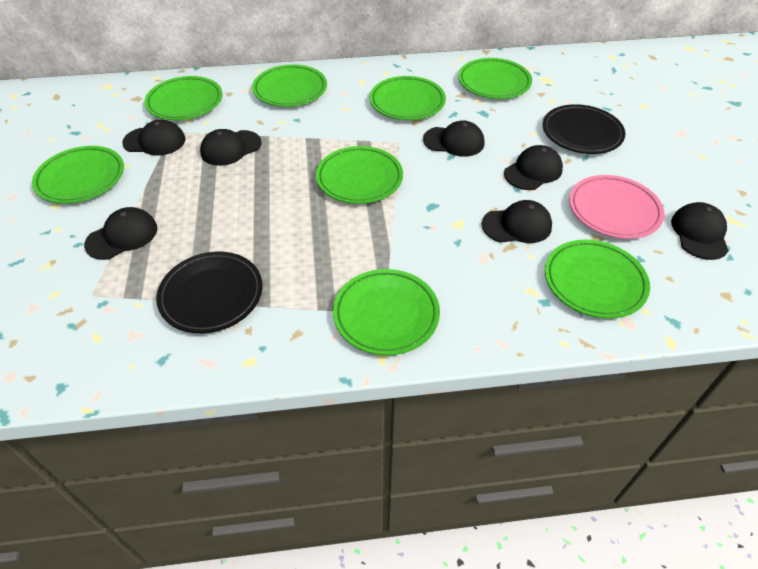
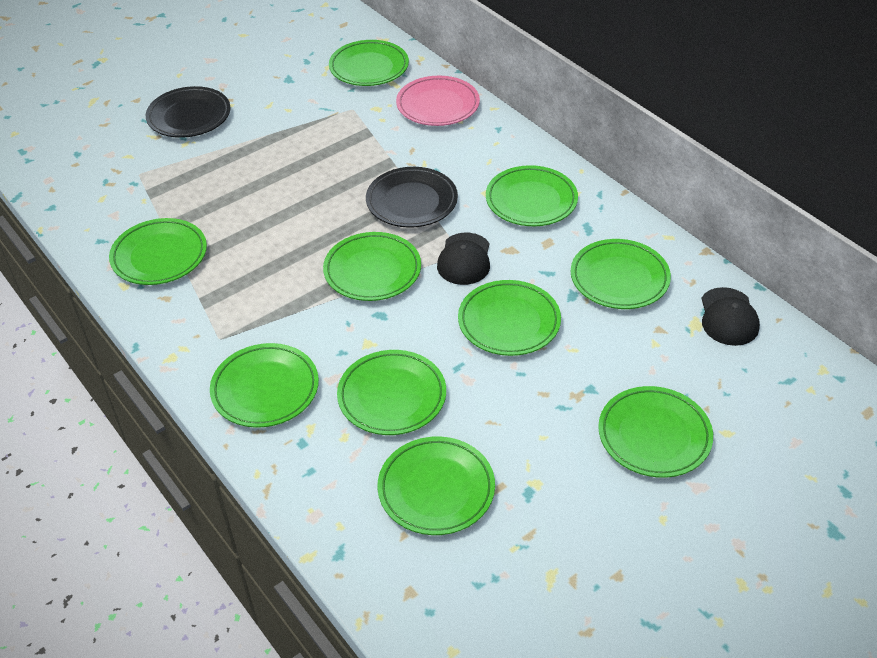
black cap: 7 -> 2
green plate: 8 -> 10

